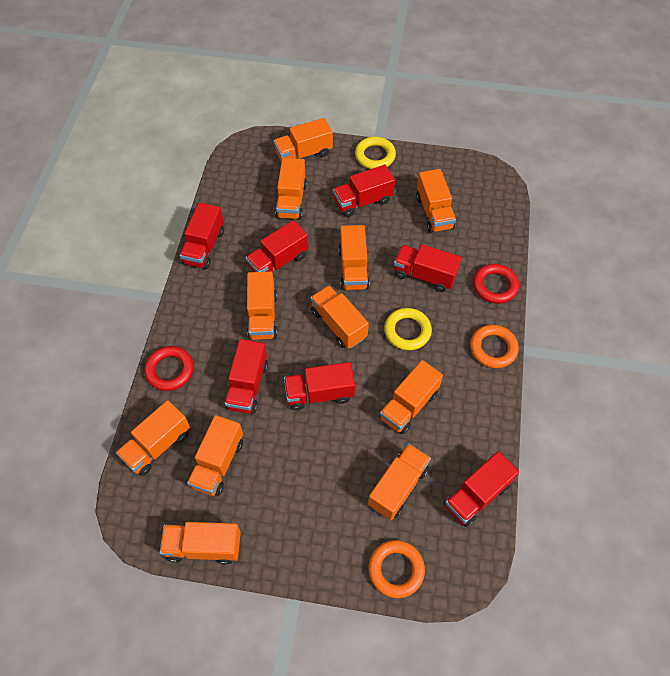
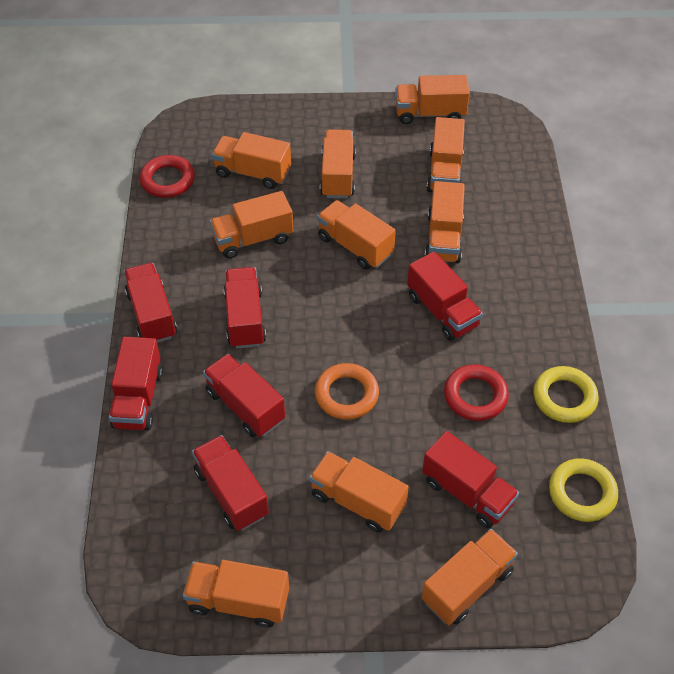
orange ring: 2 -> 1
orange truck: 11 -> 10

